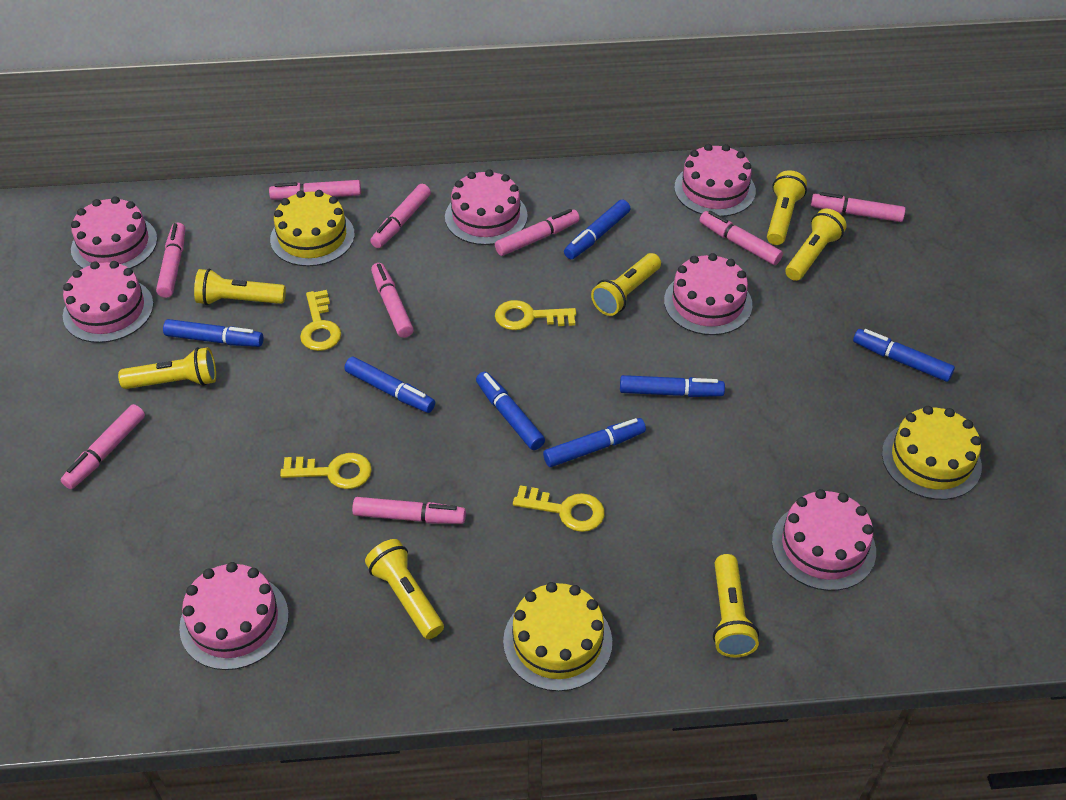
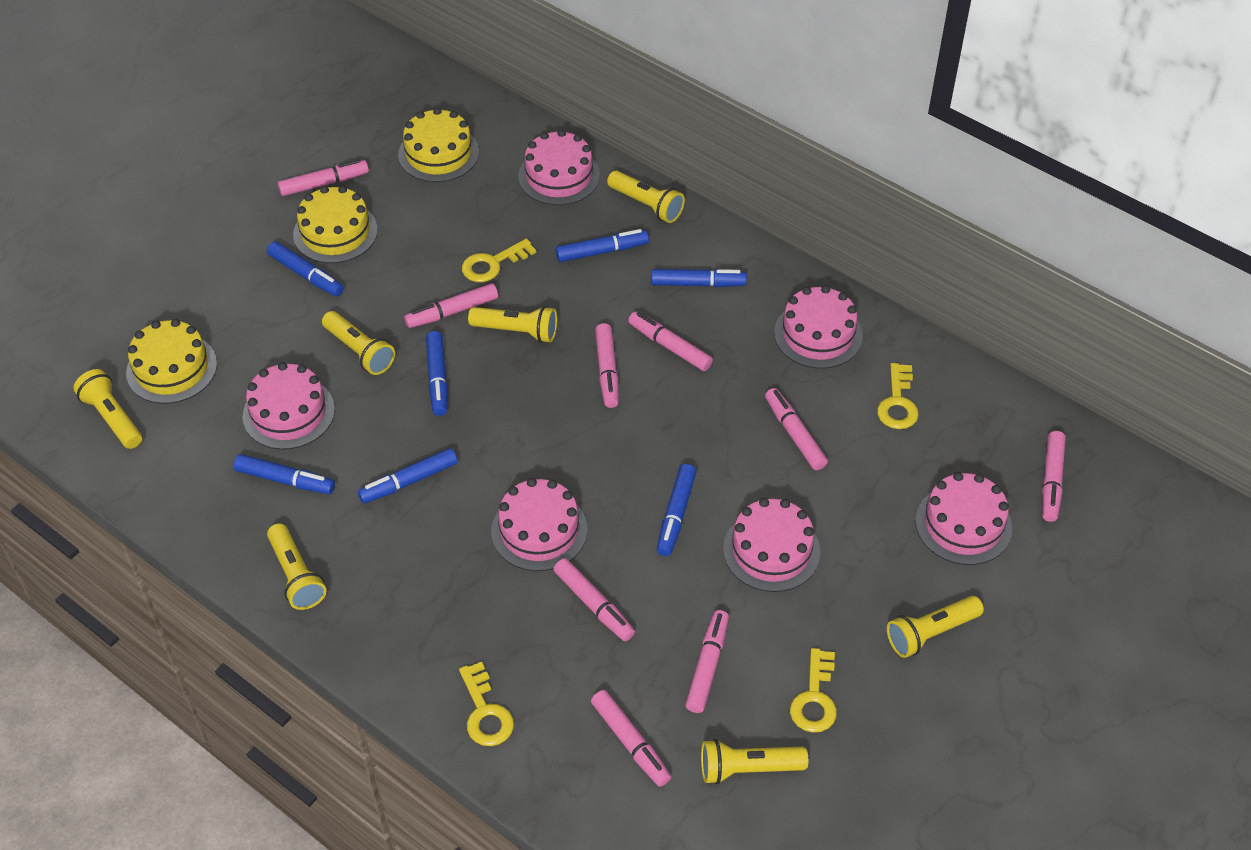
pink cake: 7 -> 6

